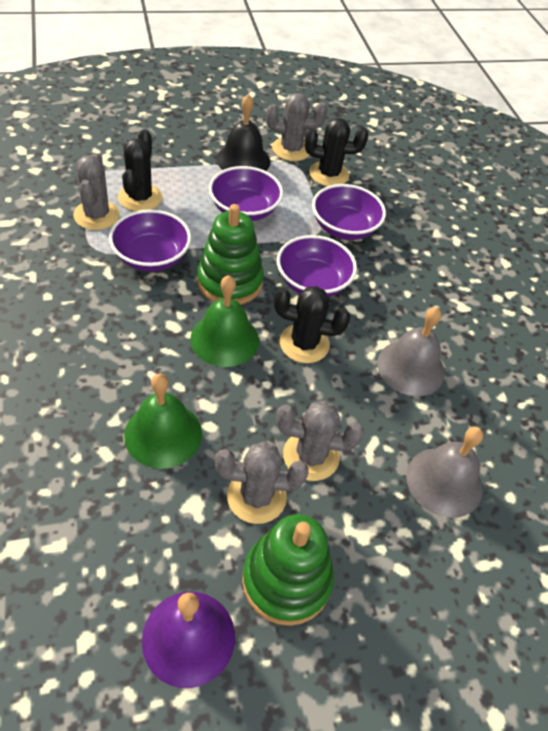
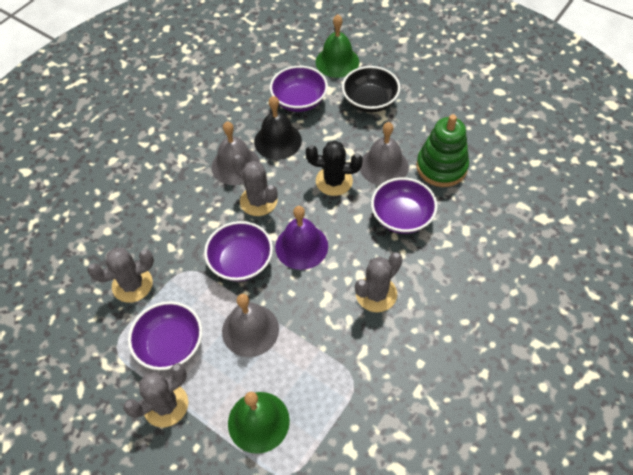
black bowl: 0 -> 1
black cactus: 3 -> 1
green stacking toy: 2 -> 1
grey bell: 2 -> 3

